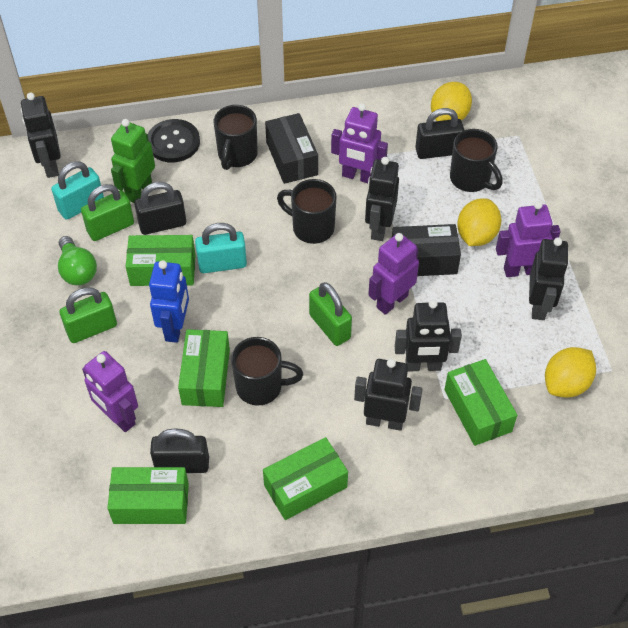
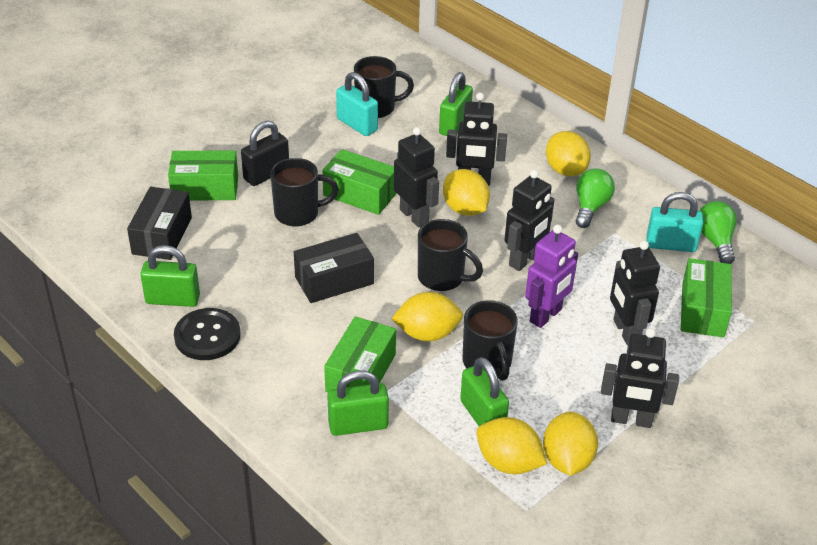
black padlock: 3 -> 1
blue robot: 1 -> 0
green box: 5 -> 4
green light bulb: 1 -> 2
green padlock: 3 -> 4
green robot: 1 -> 0
purple robot: 4 -> 1
yellow lemon: 3 -> 5

